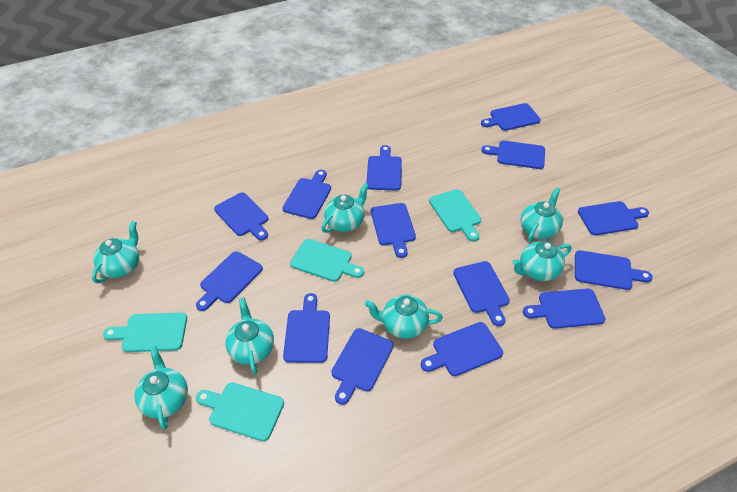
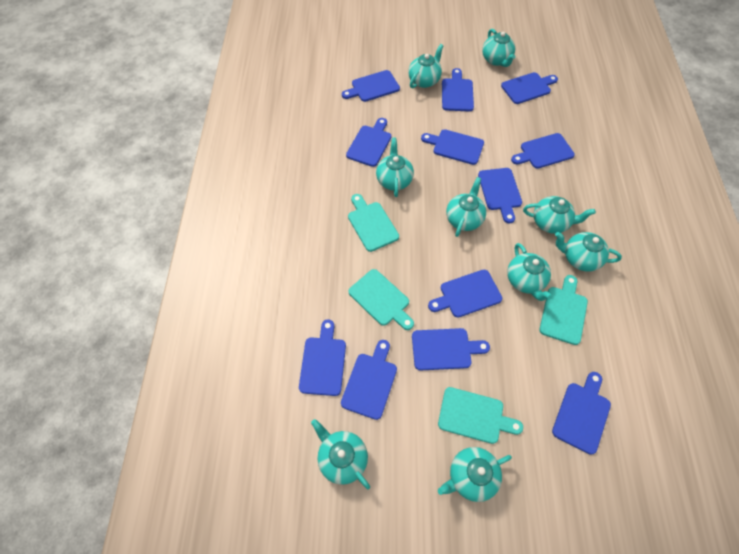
blue cutting board: 14 -> 12
turquoise teapot: 7 -> 9

